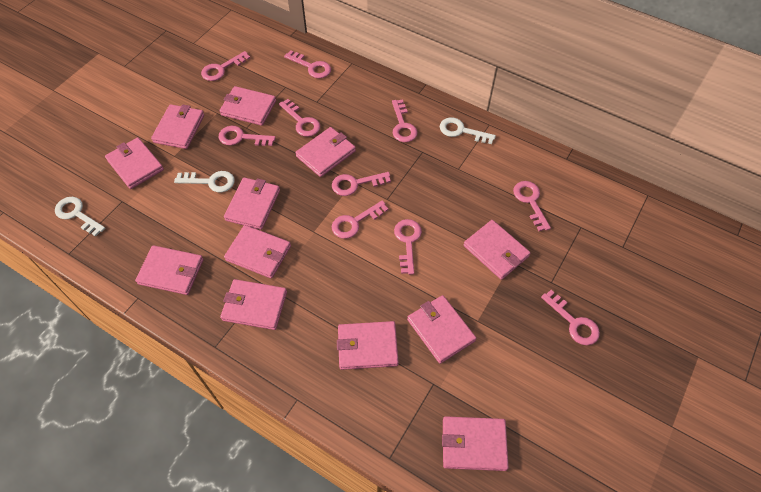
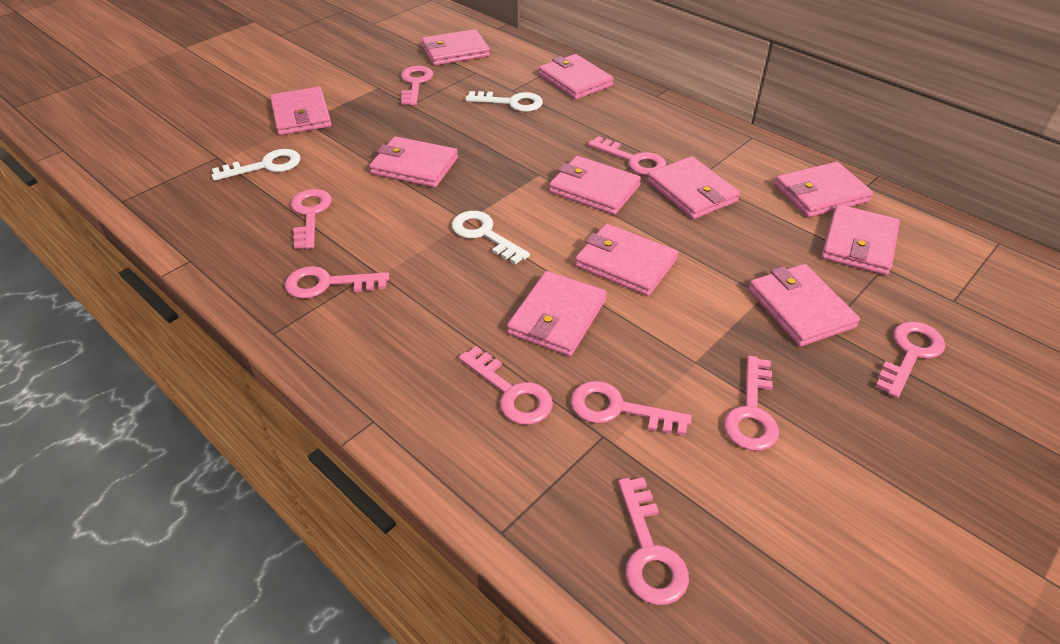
pink key: 10 -> 9
pink wallet: 12 -> 11

